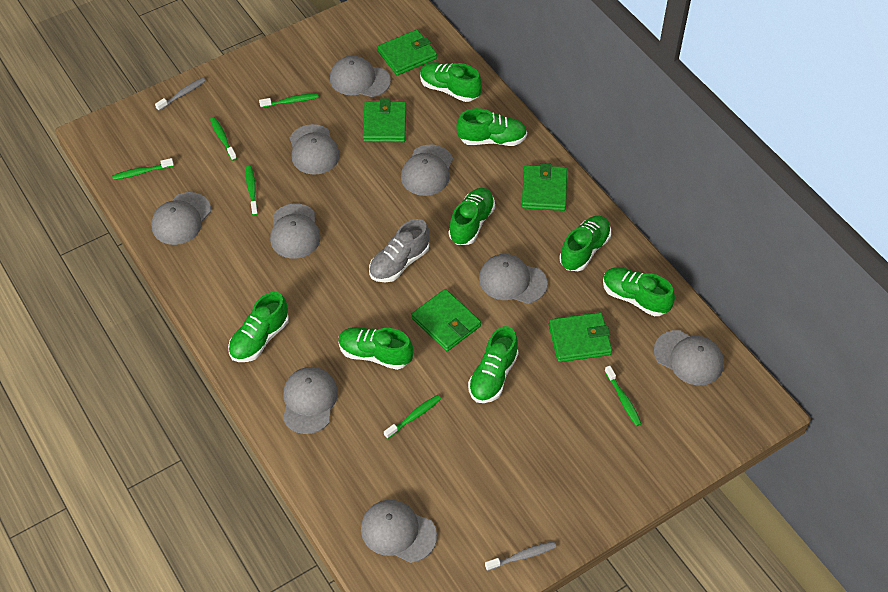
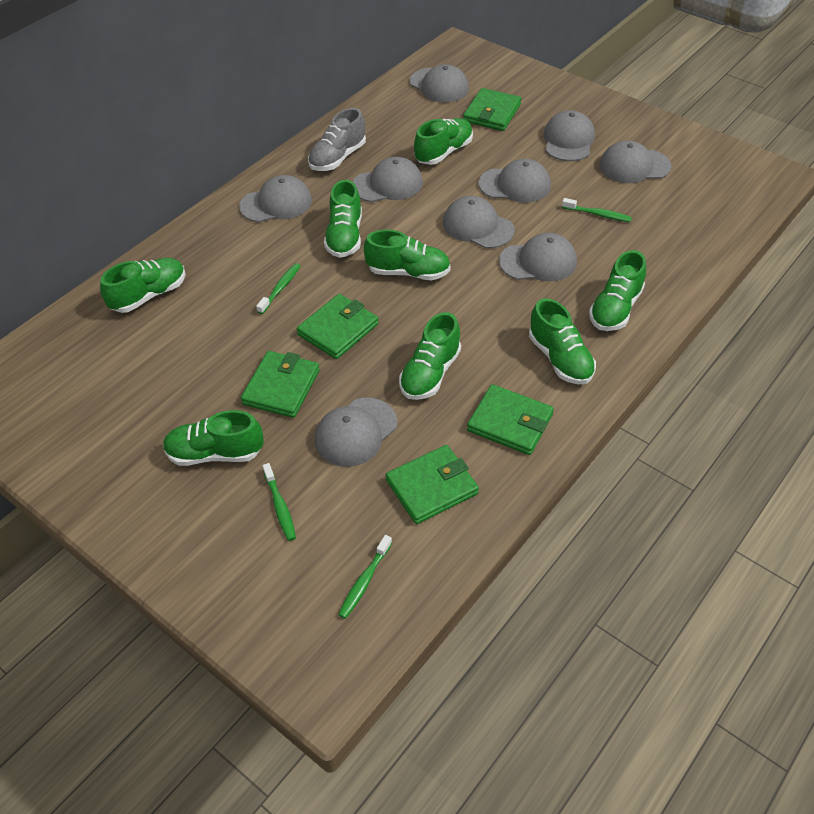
green toothbrush: 6 -> 4
grey toothbrush: 2 -> 0

